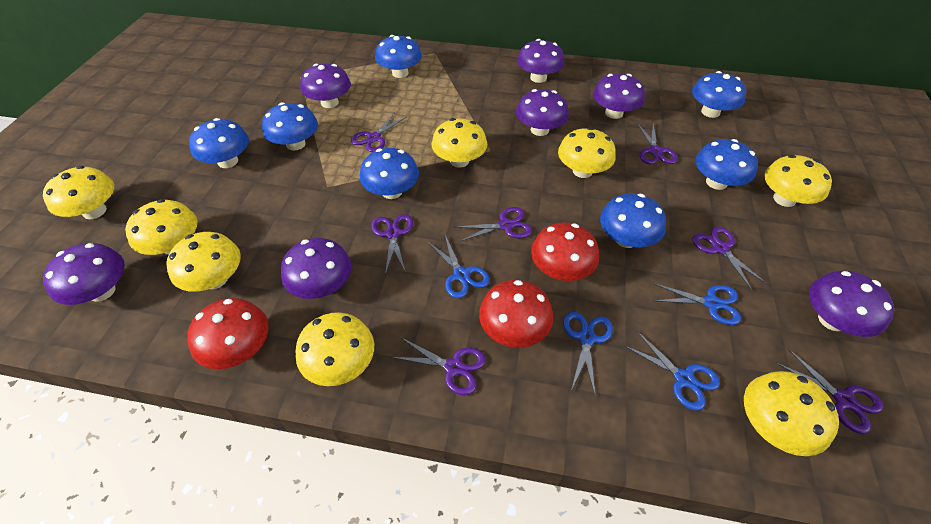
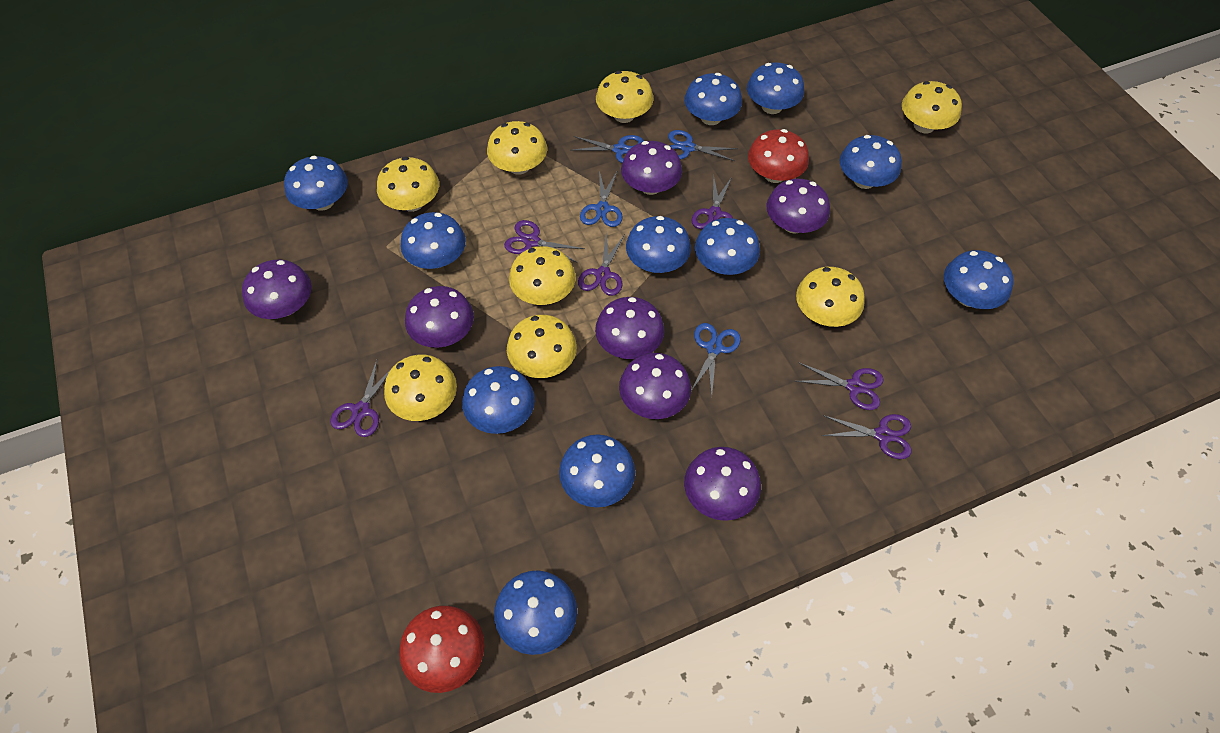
blue mushroom: 7 -> 11
purple scissors: 7 -> 6
red mushroom: 3 -> 2

